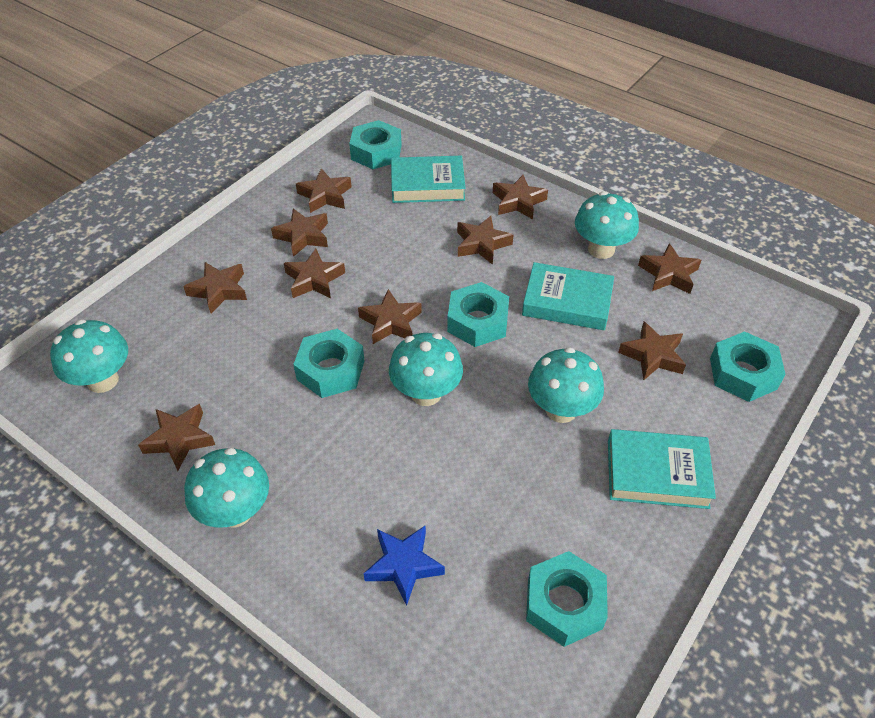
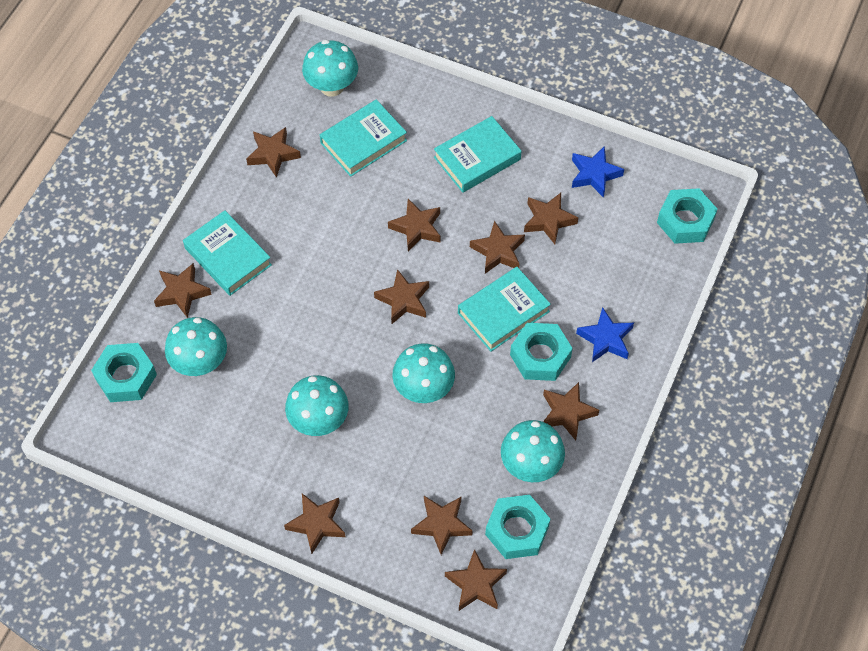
blue star: 1 -> 2
turquoise book: 3 -> 4
turquoise nut: 5 -> 4

